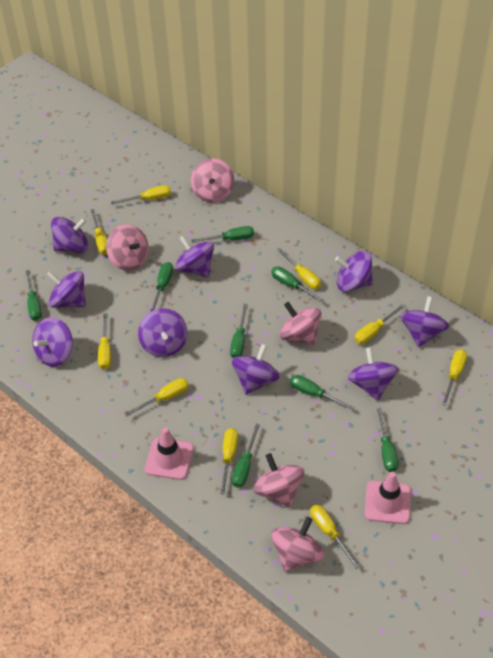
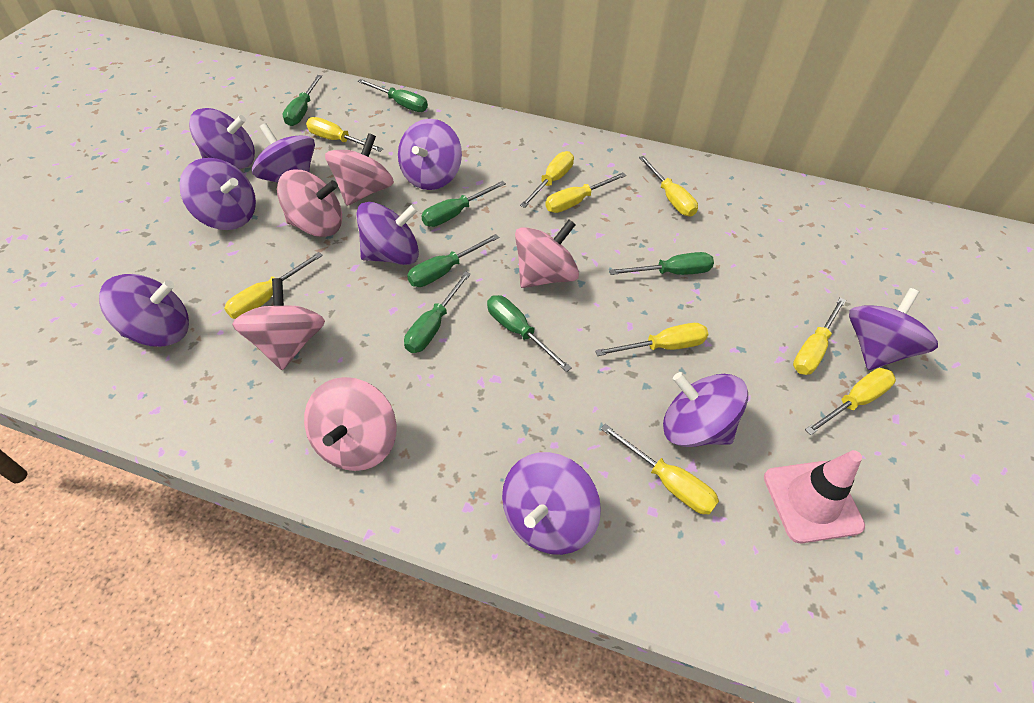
green screwdriver: 8 -> 7
pink traffic cone: 2 -> 1

